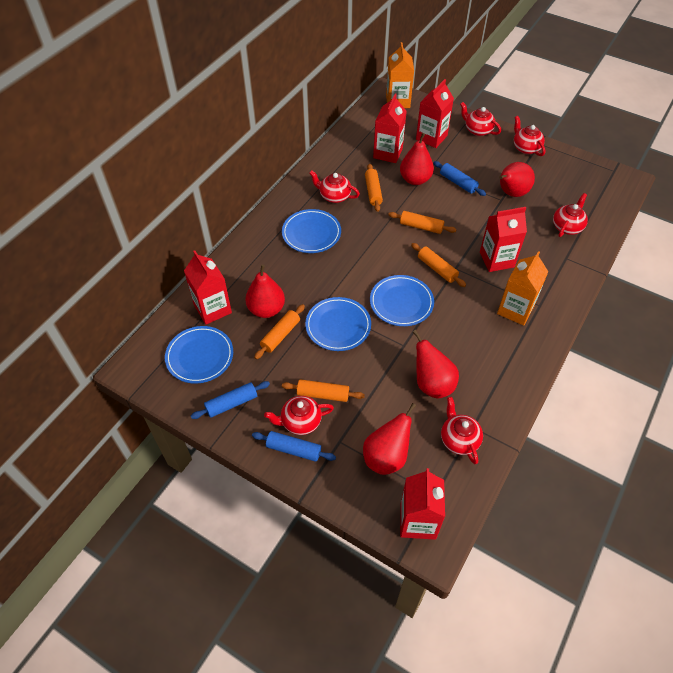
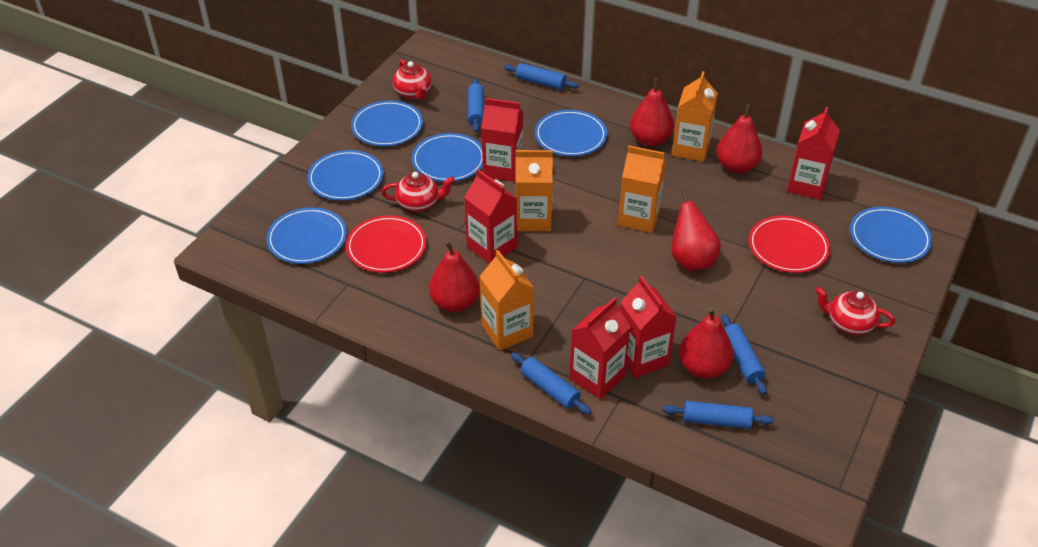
blue plate: 4 -> 6
blue rolling pin: 3 -> 5
orange carton: 2 -> 4
orange rolling pin: 5 -> 0
red plate: 0 -> 2
red teapot: 6 -> 3

